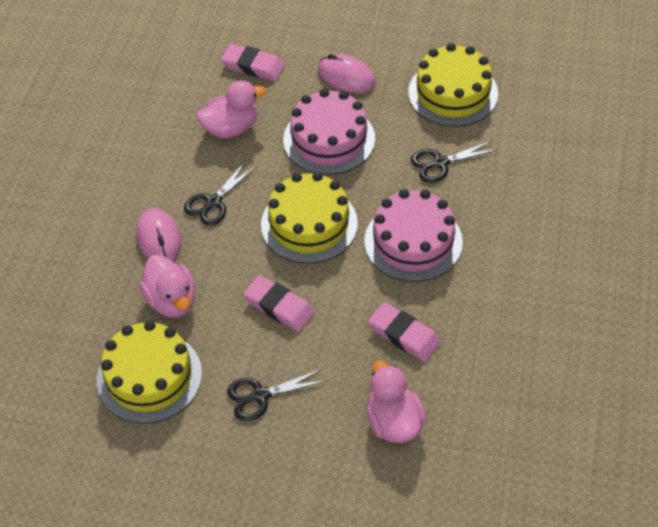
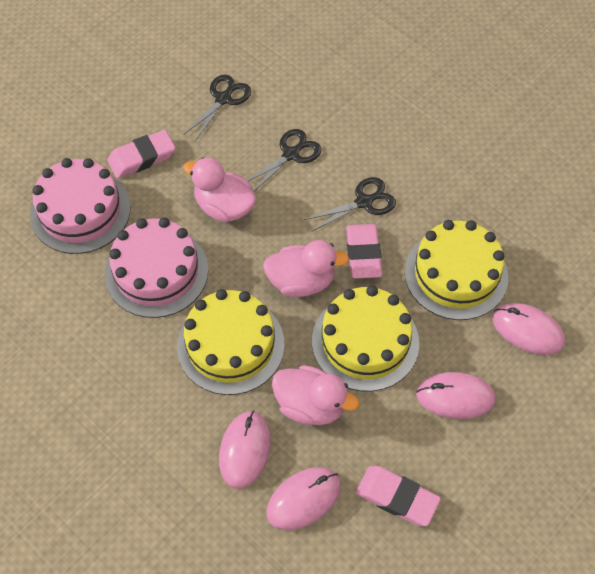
pink mouse: 2 -> 4

